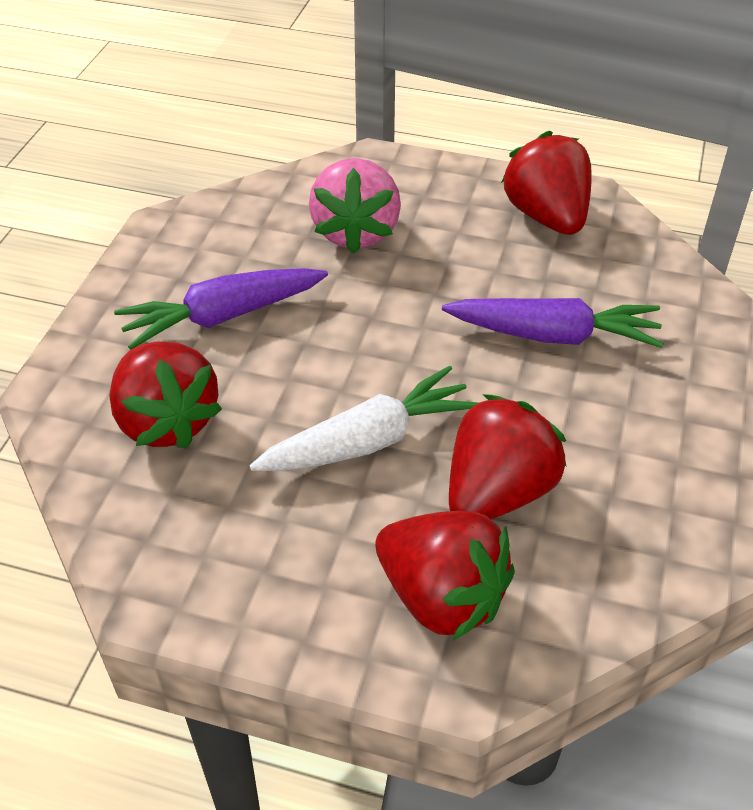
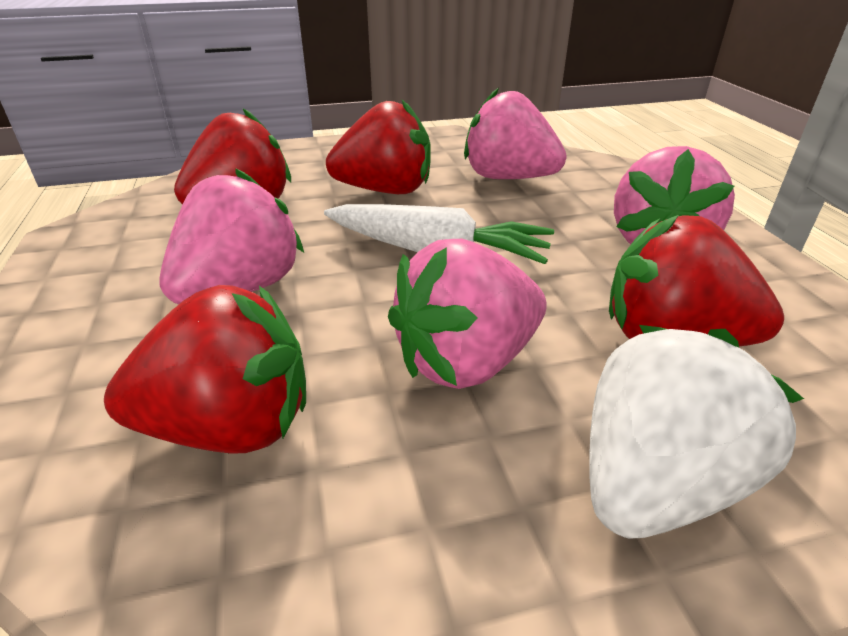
pink strawberry: 1 -> 4
purple carrot: 2 -> 0
white strawberry: 0 -> 1

